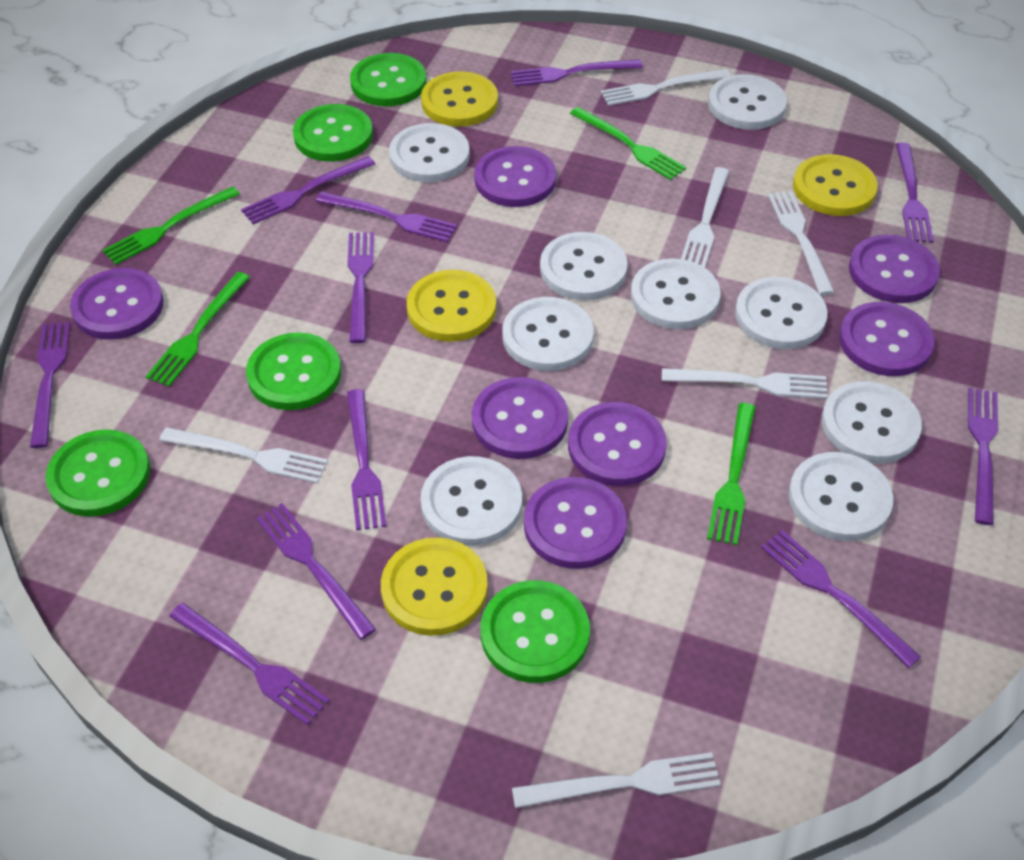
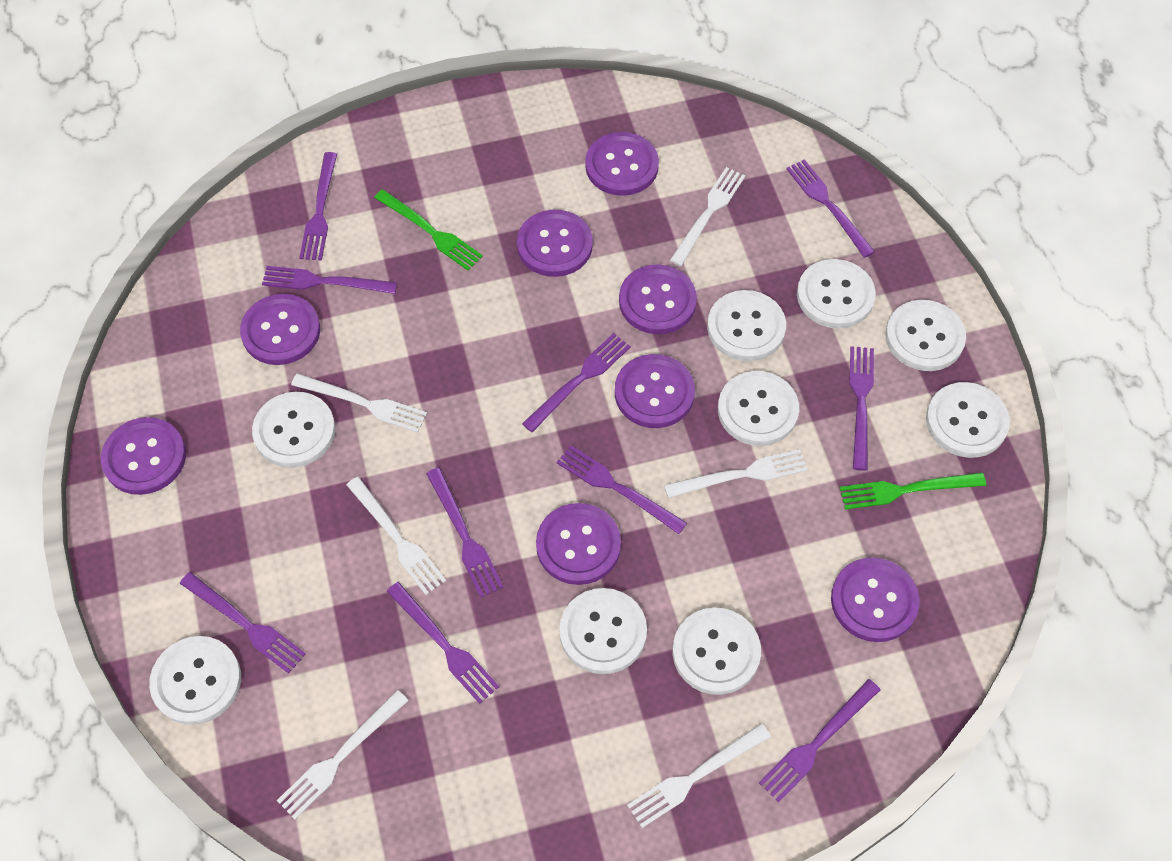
green button: 5 -> 0
green fork: 4 -> 2
purple button: 7 -> 8
purple fork: 11 -> 10
yellow button: 4 -> 0

